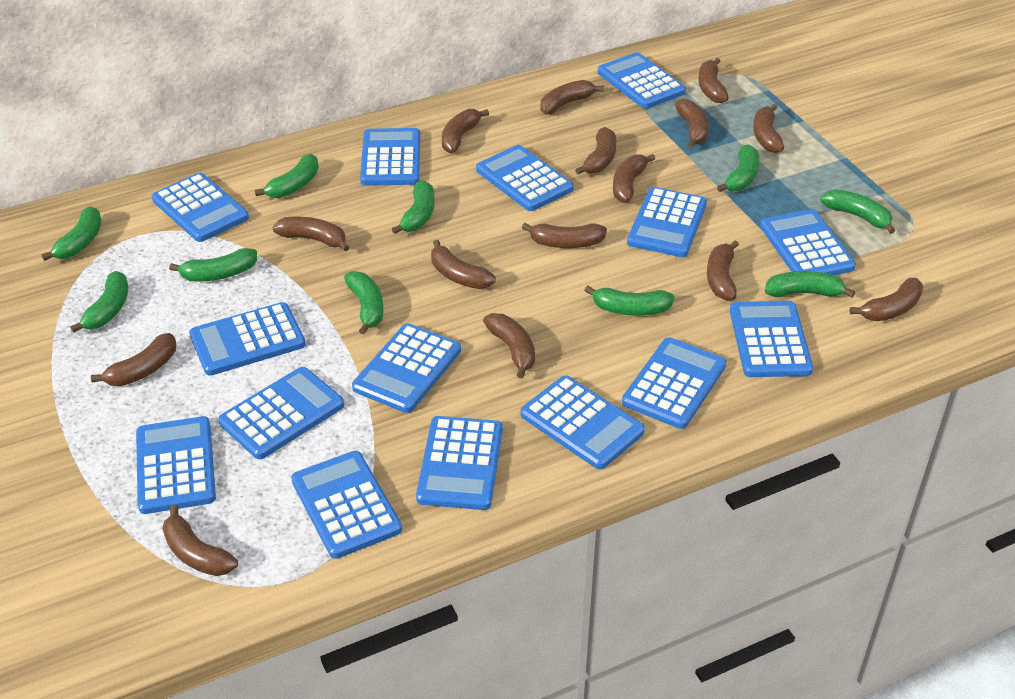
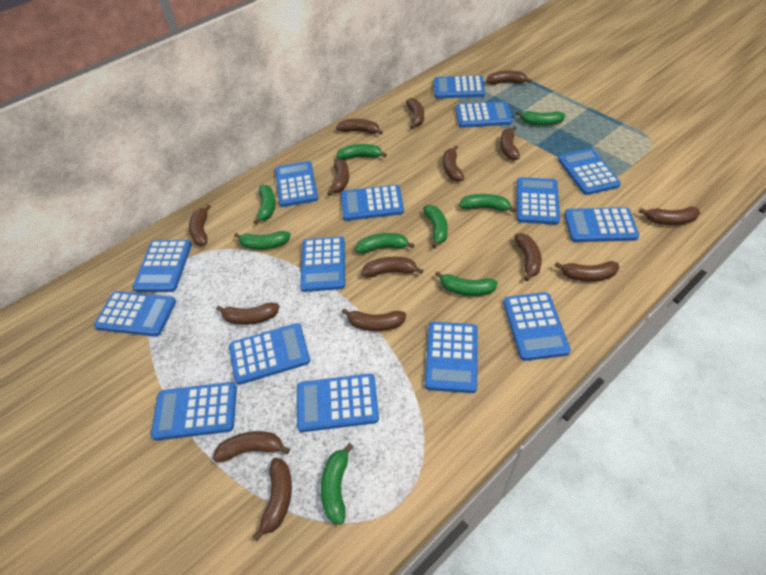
green banana: 10 -> 9

